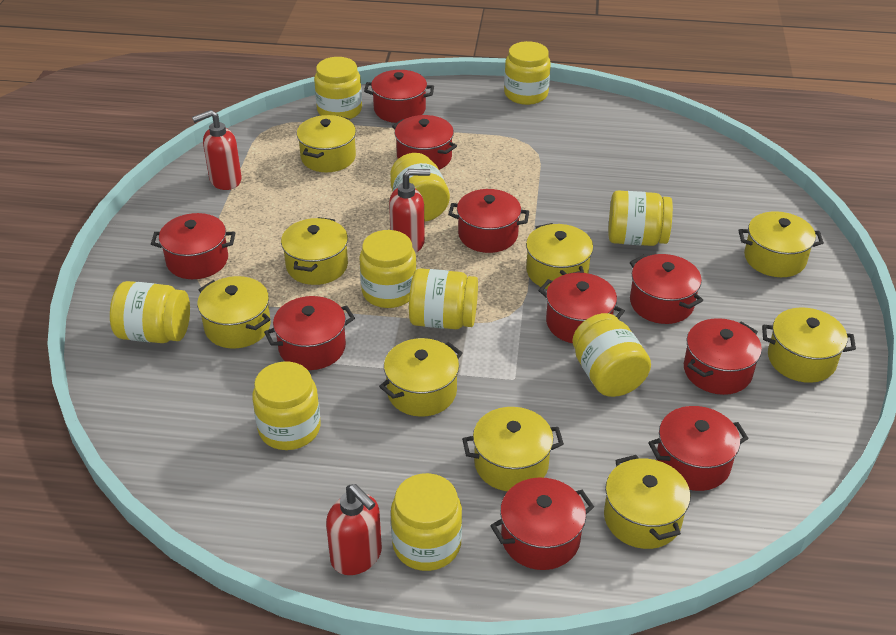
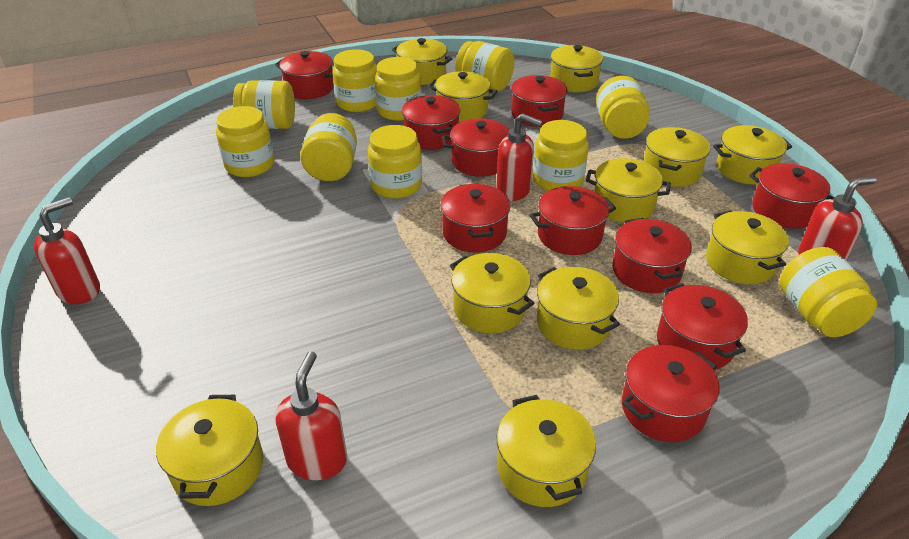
red soap dispenser: 3 -> 4
yellow pot: 9 -> 11

